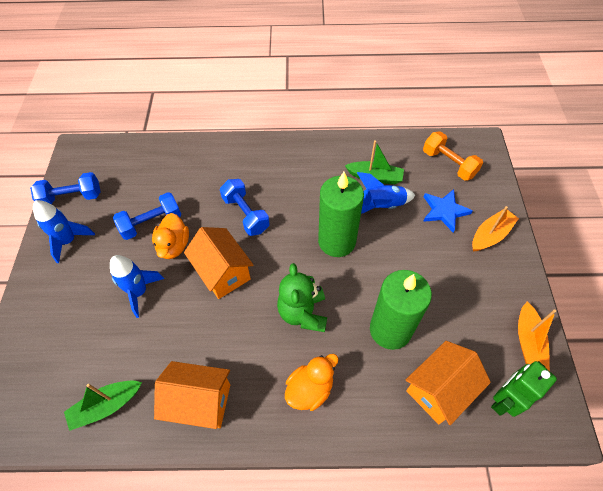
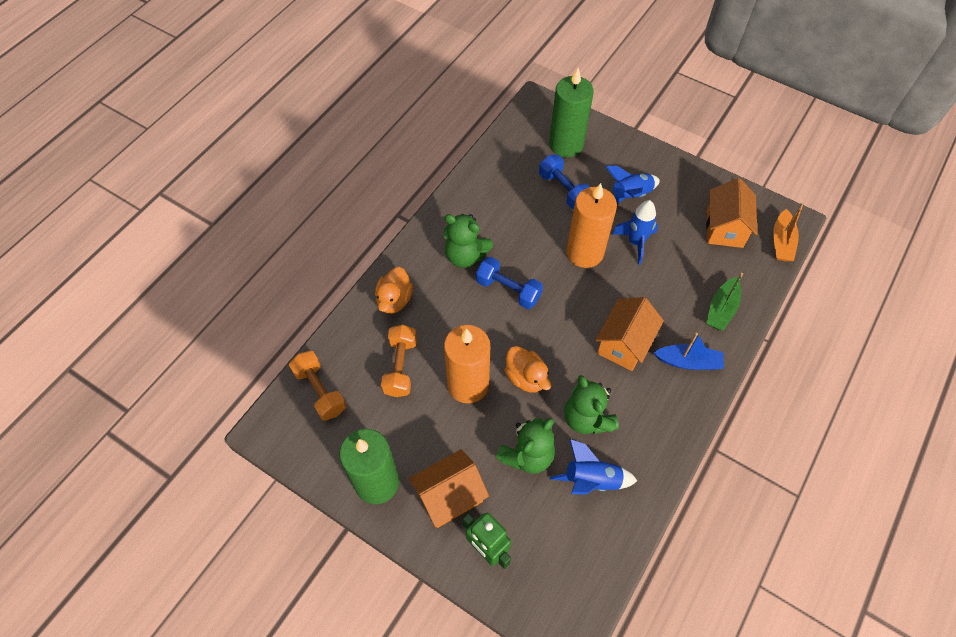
blue boat: 0 -> 1
blue dumbbell: 3 -> 2
blue star: 1 -> 0
green boat: 2 -> 1
green teddy bear: 1 -> 3
orange boat: 2 -> 1
orange candle: 0 -> 2
orange dumbbell: 1 -> 2

